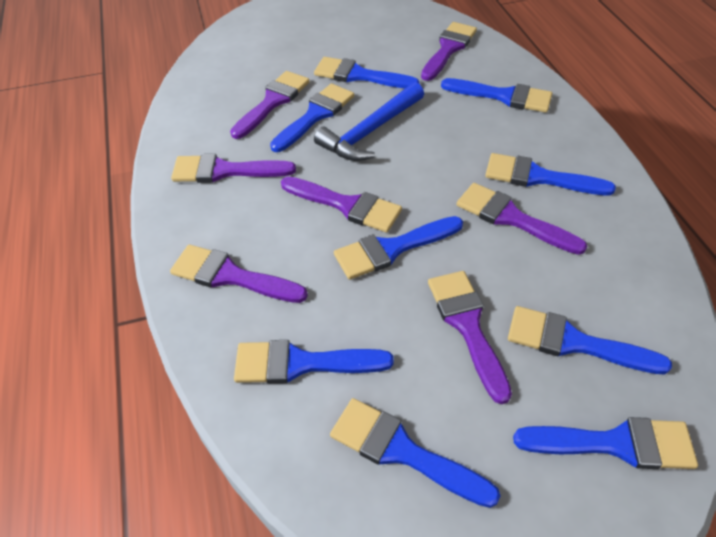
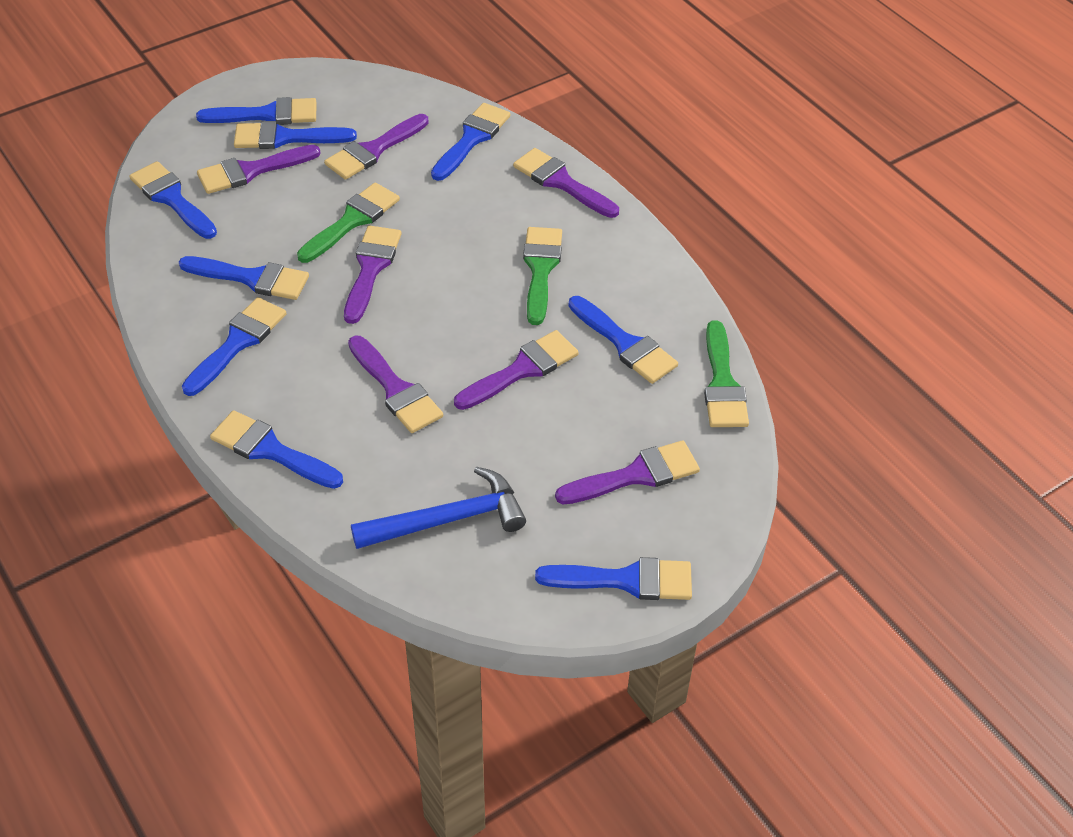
green brush: 0 -> 3

